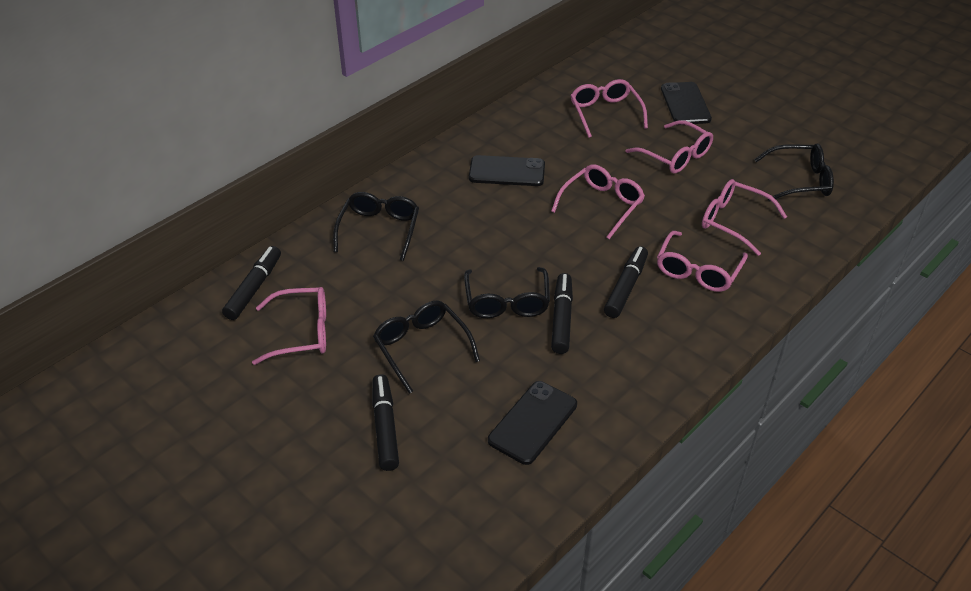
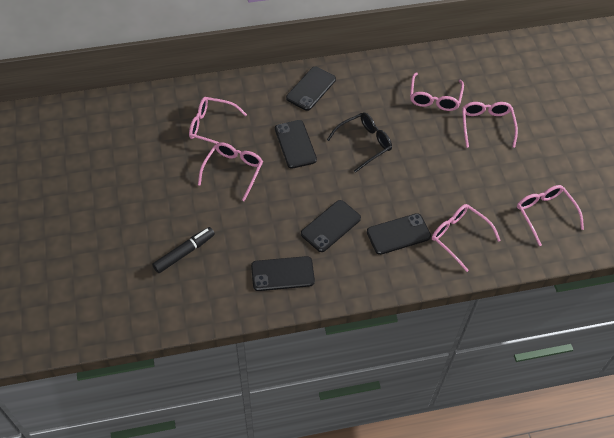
black glasses: 4 -> 1
black marker: 4 -> 1
black phone: 3 -> 5

